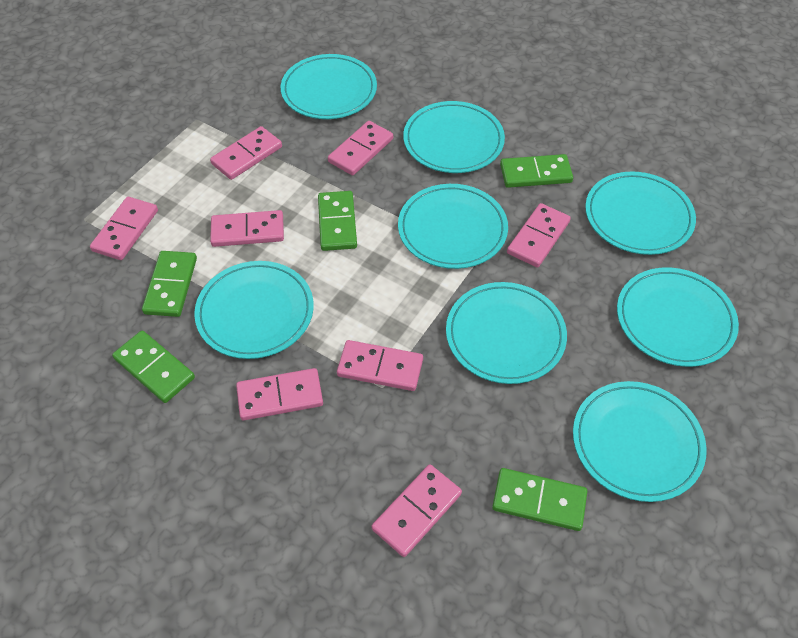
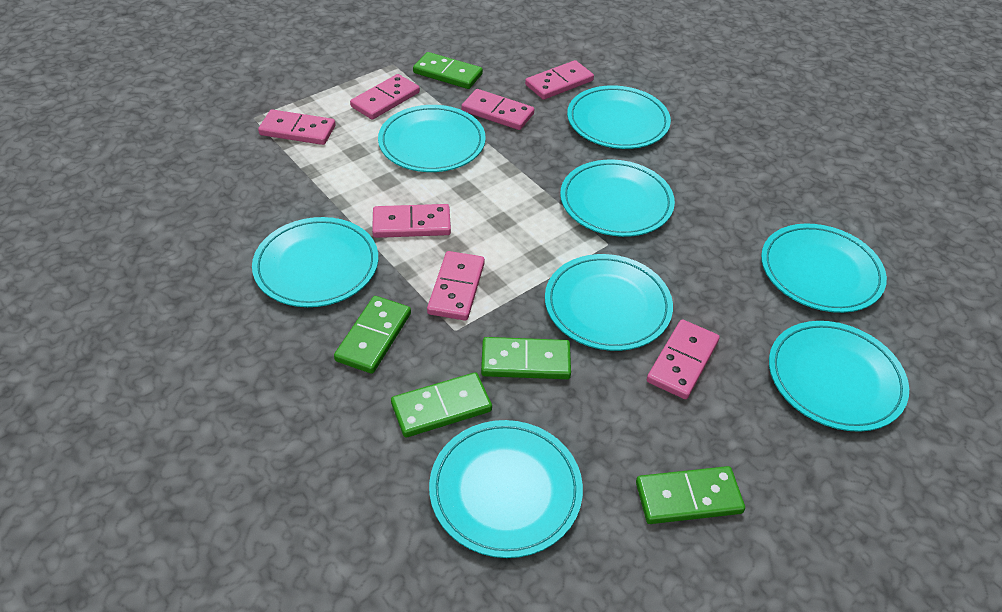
pink domino: 8 -> 7

